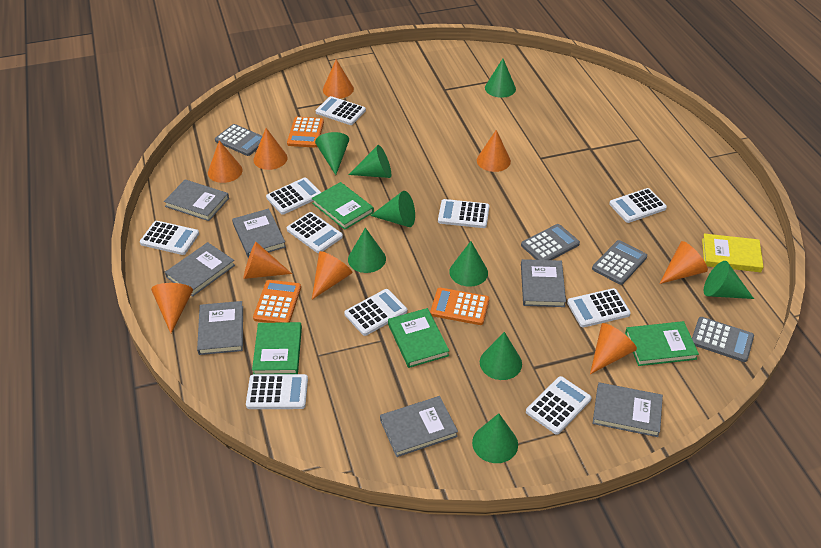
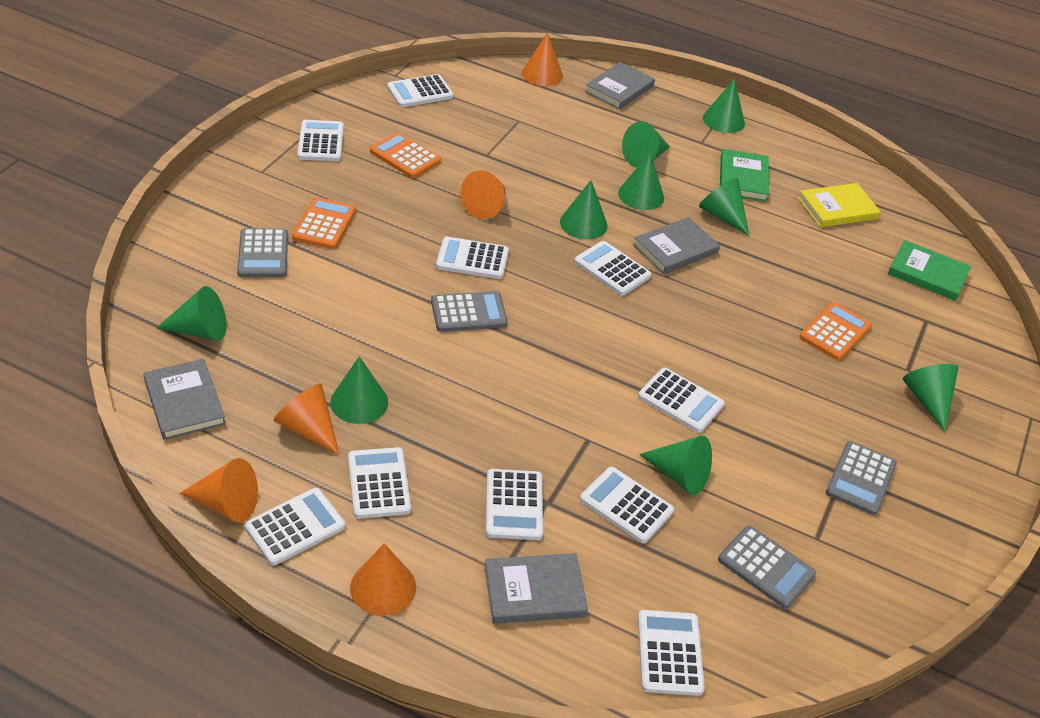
green book: 4 -> 2
grey book: 7 -> 4
orange cone: 9 -> 5

